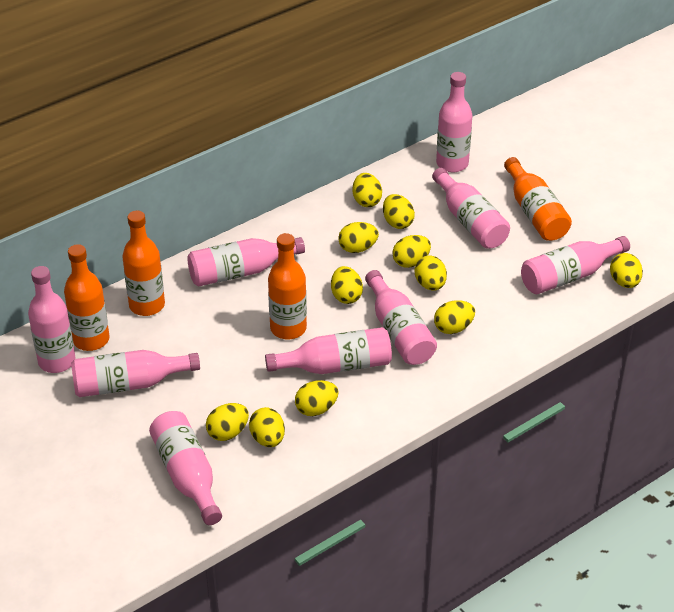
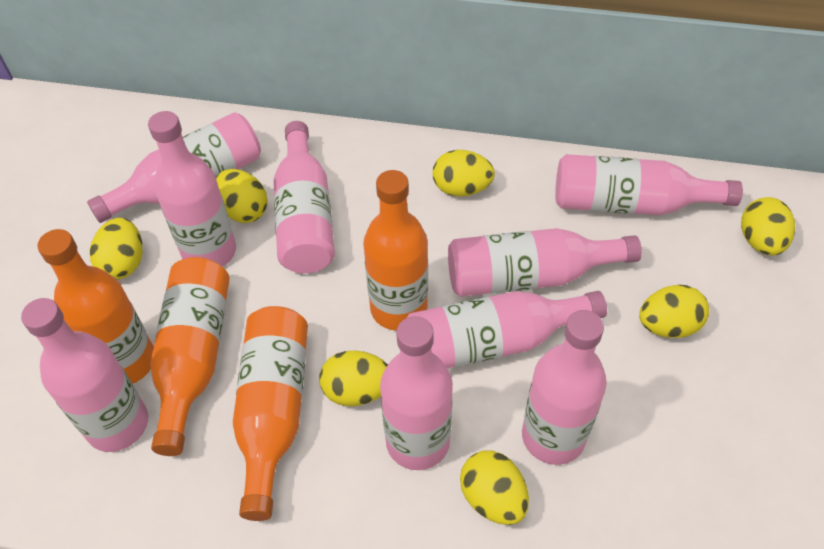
yellow egg: 11 -> 7

